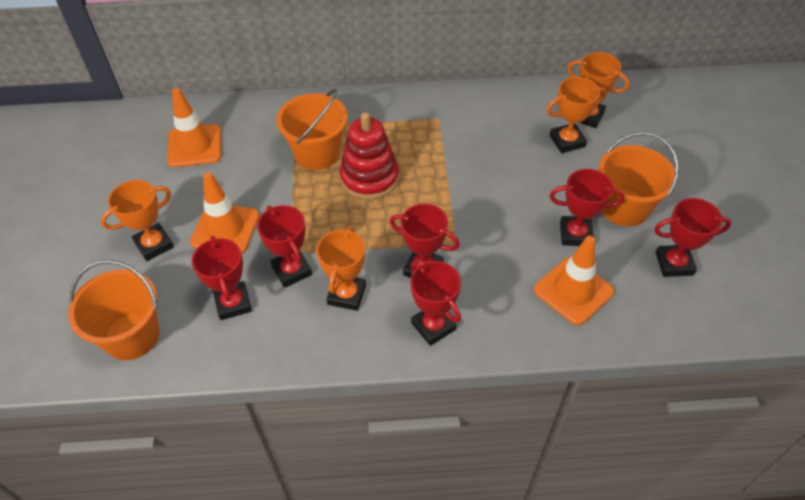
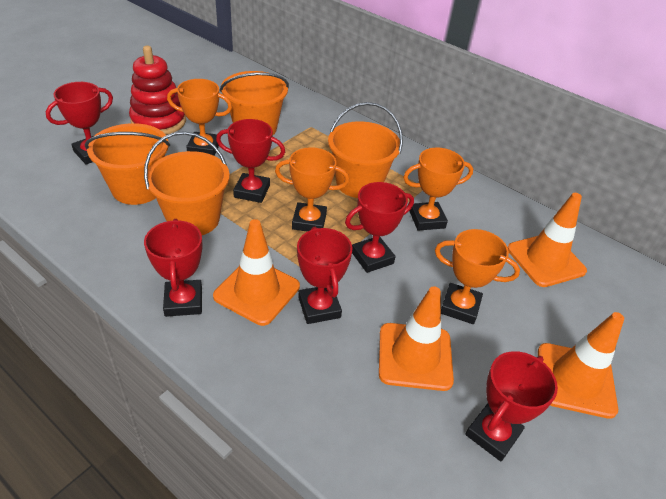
orange bucket: 3 -> 4
orange traffic cone: 3 -> 4

